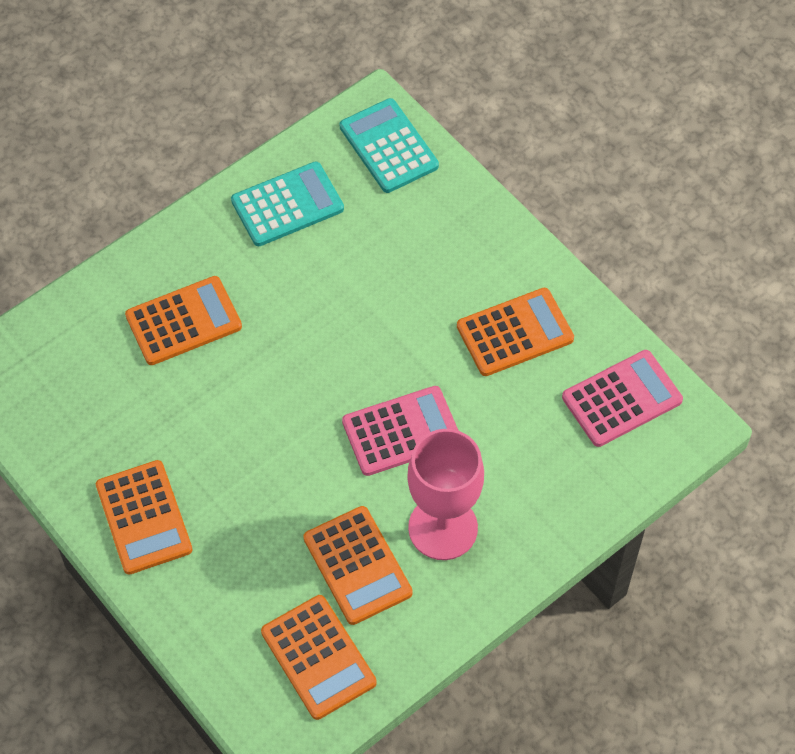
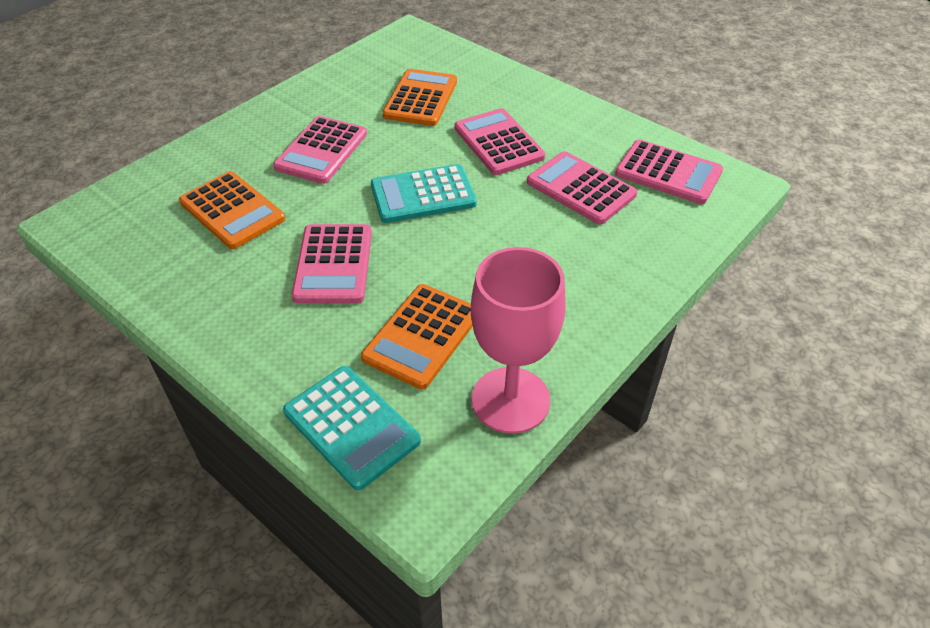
orange calculator: 5 -> 3
pink calculator: 2 -> 5

